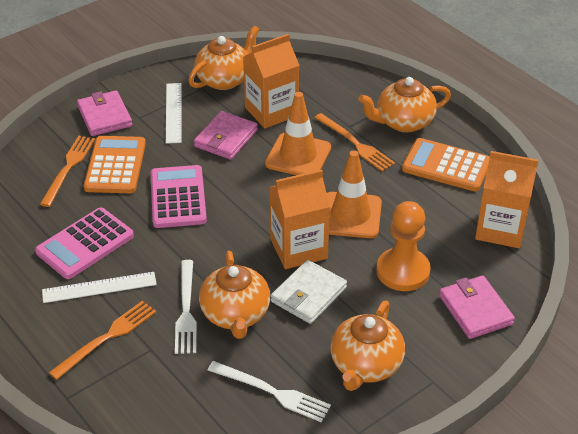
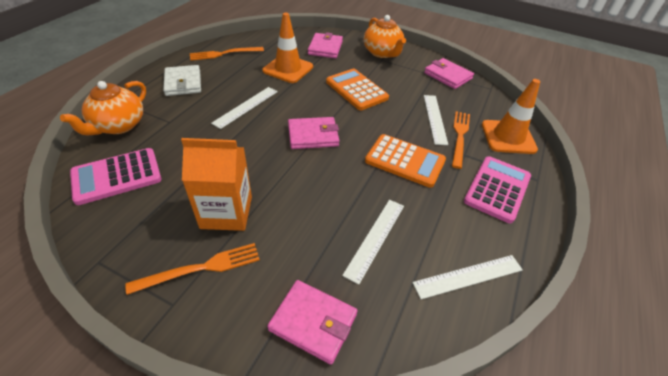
orange carton: 3 -> 1
orange pawn: 1 -> 0
orange teapot: 4 -> 2
pink wallet: 3 -> 4
white fork: 2 -> 0
white ruler: 2 -> 4

